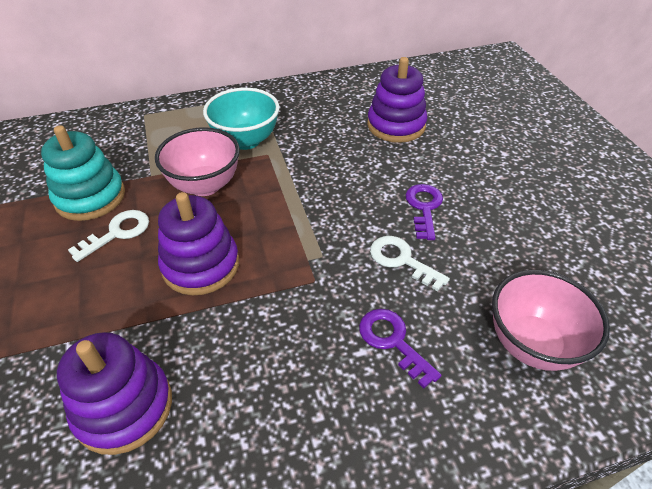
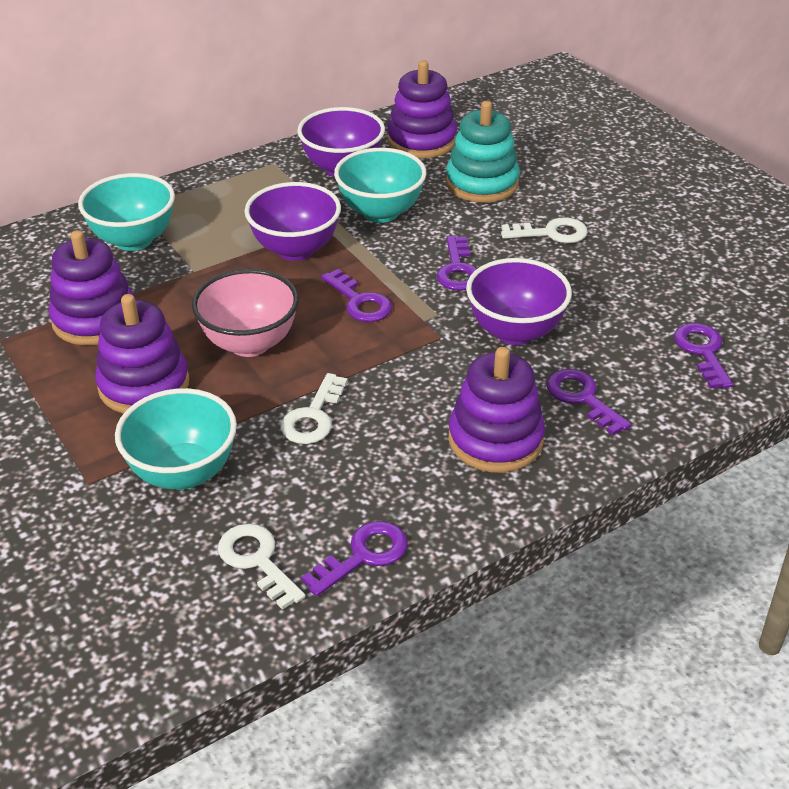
pink bowl: 2 -> 1
purple bowl: 0 -> 3
purple key: 2 -> 5
purple stacking toy: 3 -> 4
turquoise bowl: 1 -> 3
white key: 2 -> 3

